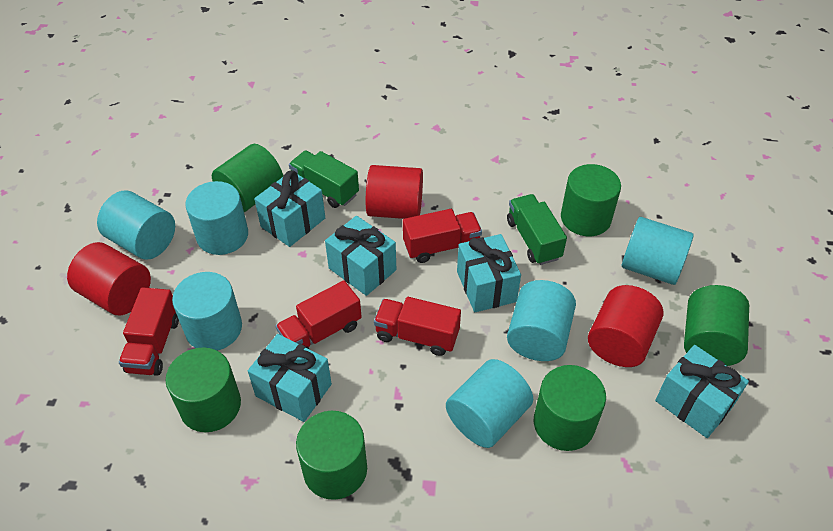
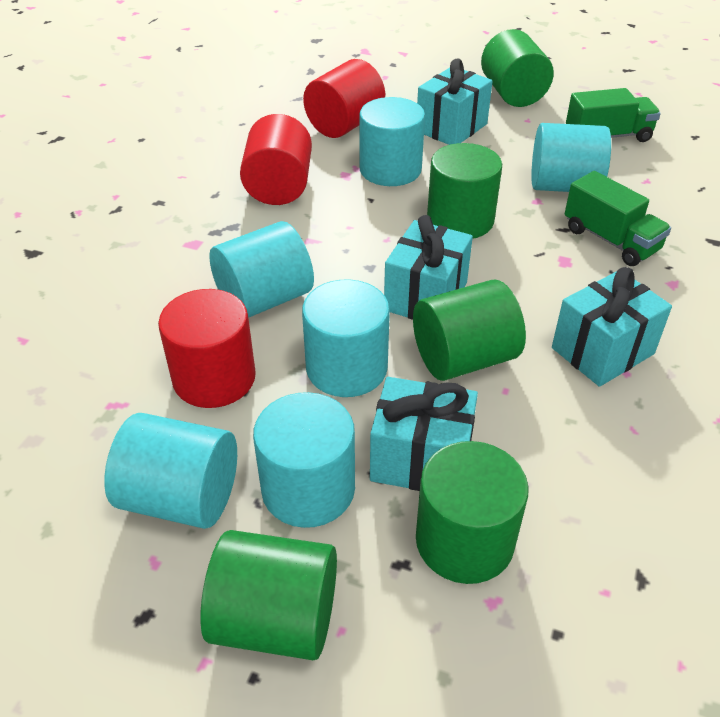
green cylinder: 6 -> 5
red truck: 4 -> 0
turquoise gift: 5 -> 4

